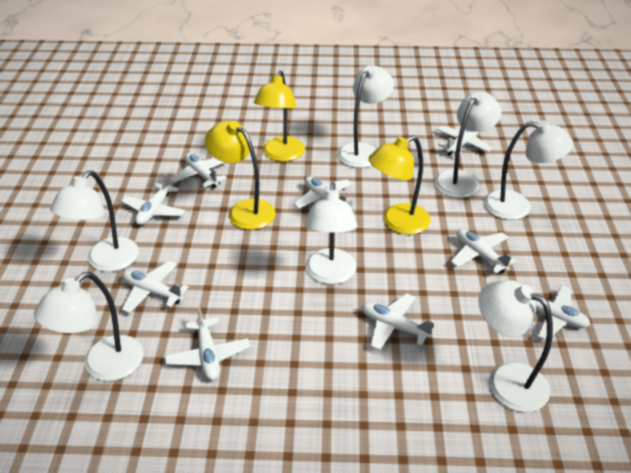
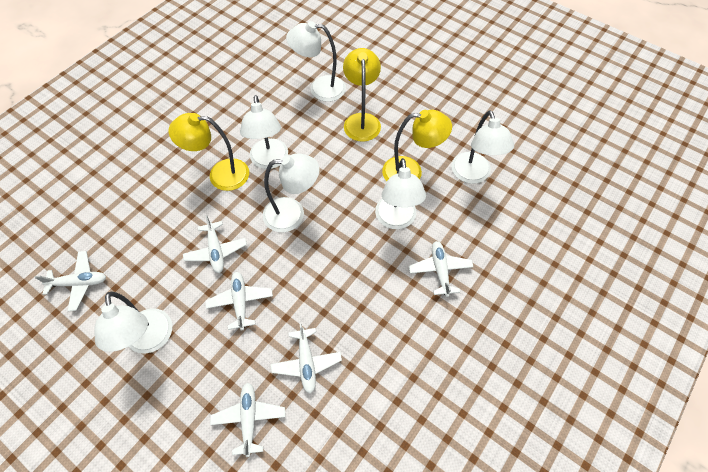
white lamp: 7 -> 6
white plane: 9 -> 6

